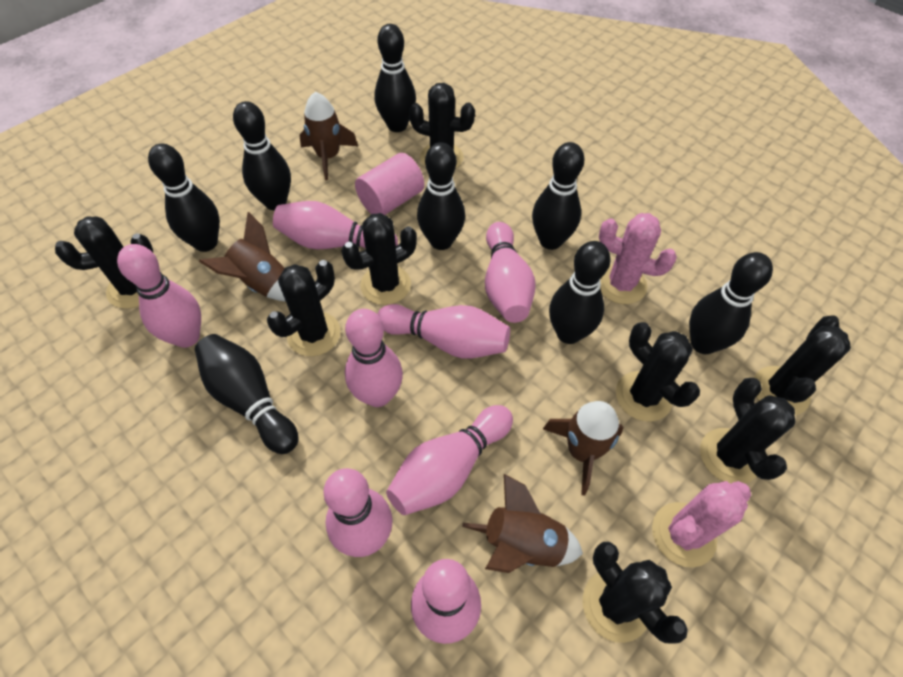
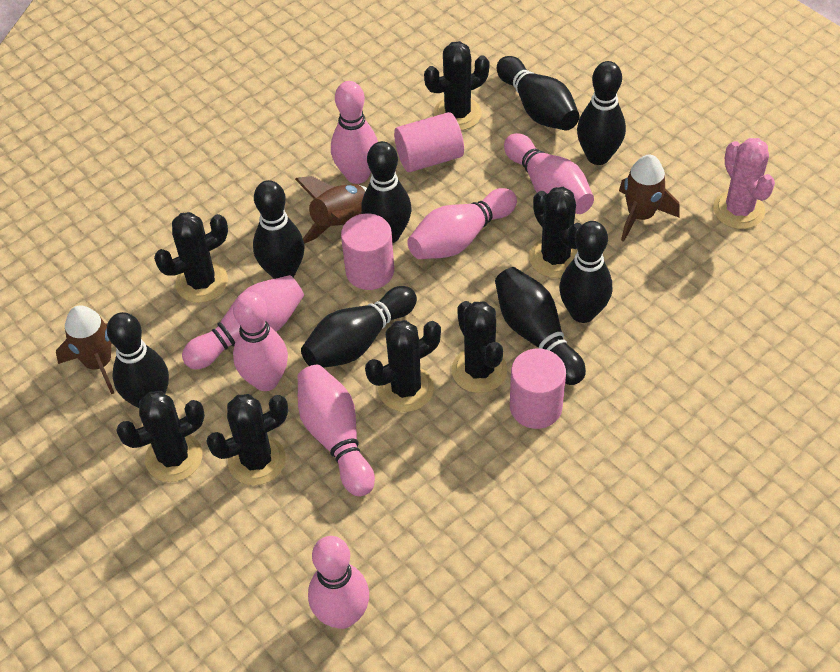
black cactus: 8 -> 7
brown rocket: 4 -> 3
pink bowling pin: 8 -> 7
pink cactus: 2 -> 1
pink cylinder: 1 -> 3

